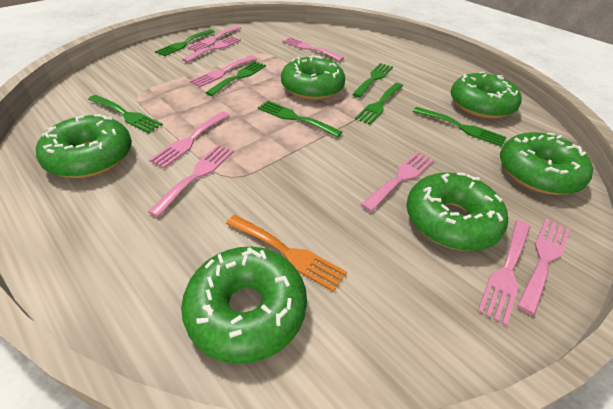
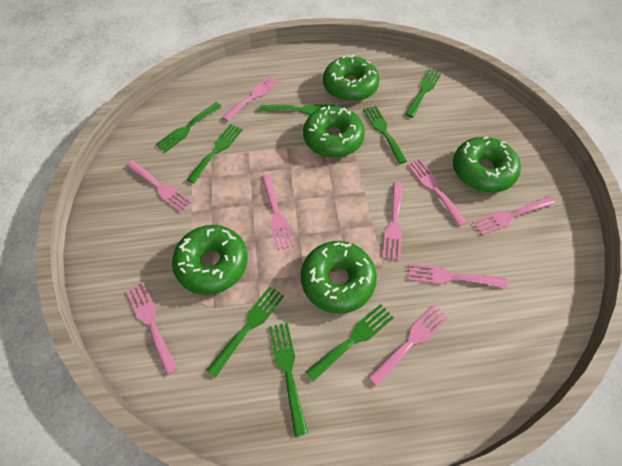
green donut: 6 -> 5
green fork: 7 -> 8
orange fork: 1 -> 0

